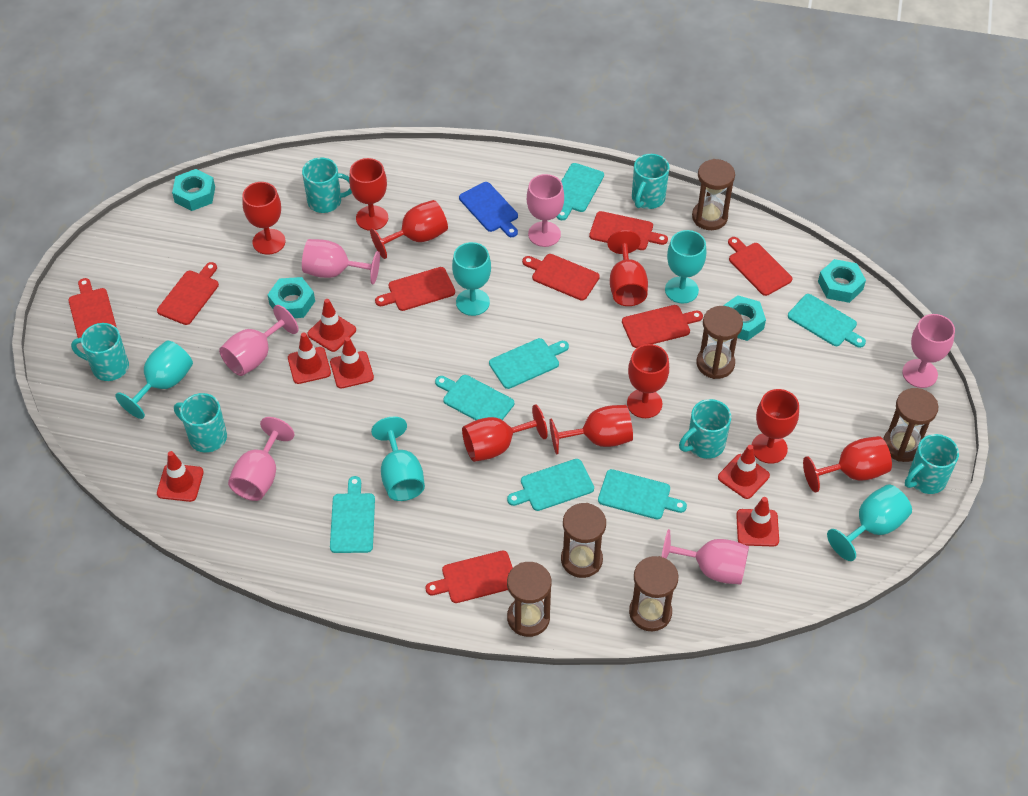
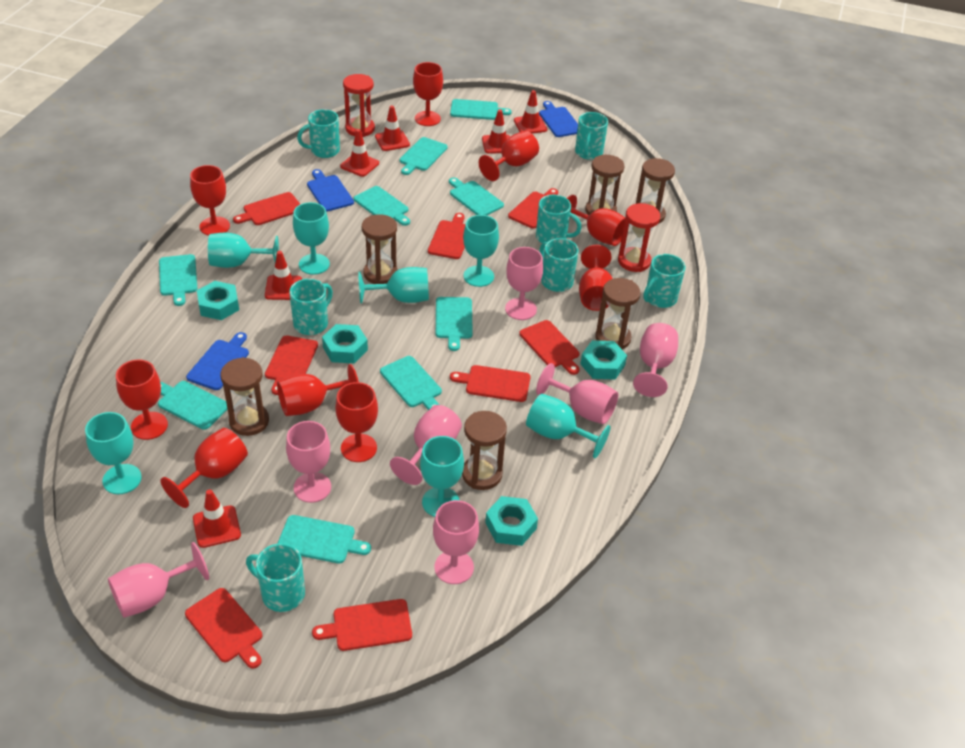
blue cutting board: 1 -> 3
pink goblet: 6 -> 7
red hourglass: 0 -> 2
turquoise cutting board: 7 -> 9
turquoise goblet: 5 -> 7
turquoise mug: 6 -> 7

